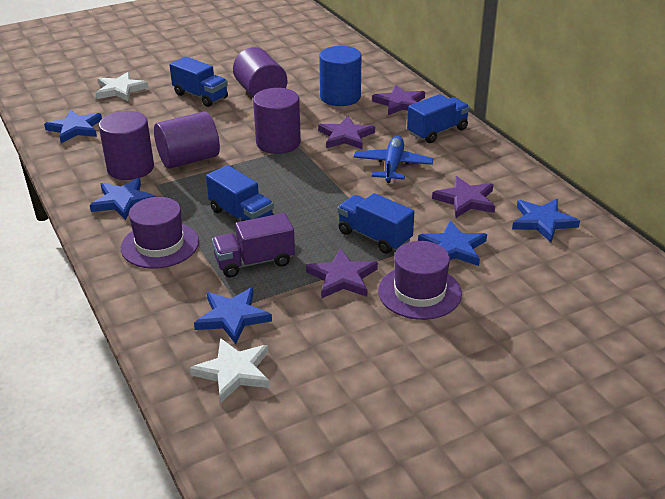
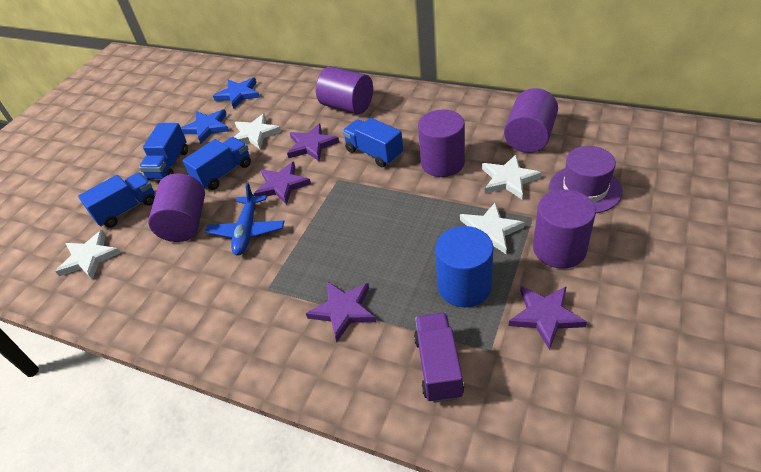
blue star: 5 -> 2
purple cylinder: 4 -> 5
purple hat: 2 -> 1
white star: 2 -> 4

